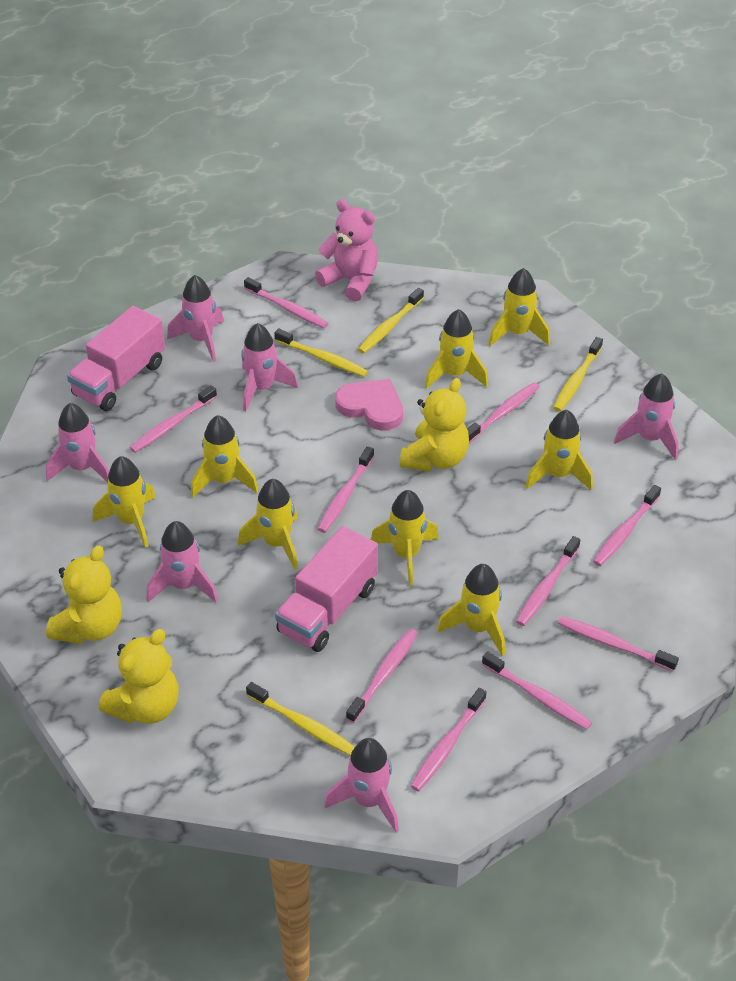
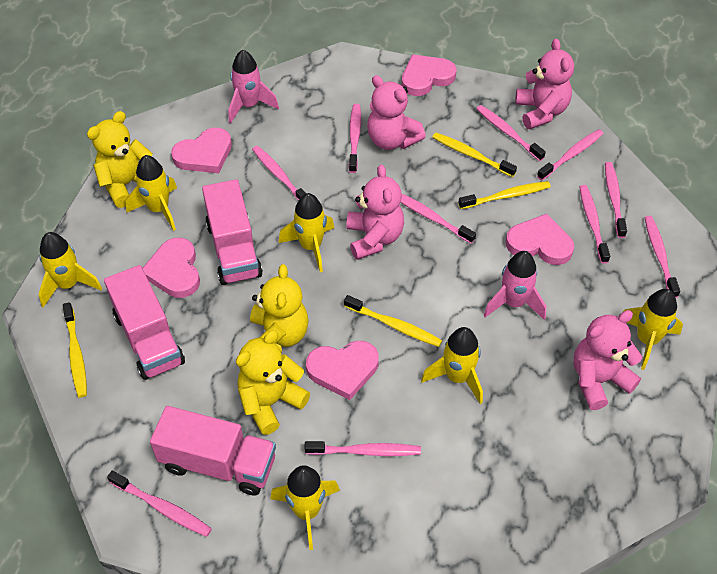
pink heart: 1 -> 5
pink rocket: 6 -> 2
pink teddy bear: 1 -> 4
pink truck: 2 -> 3
yellow rocket: 8 -> 6

